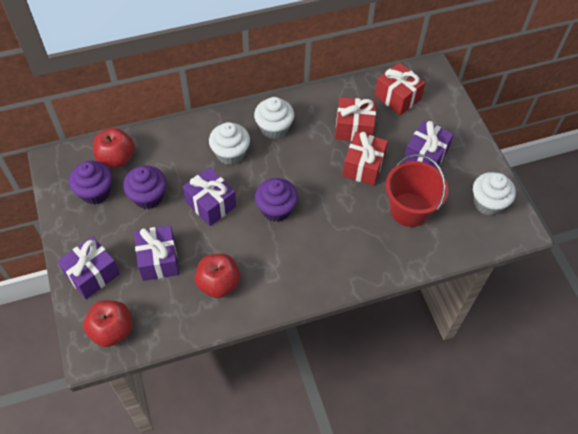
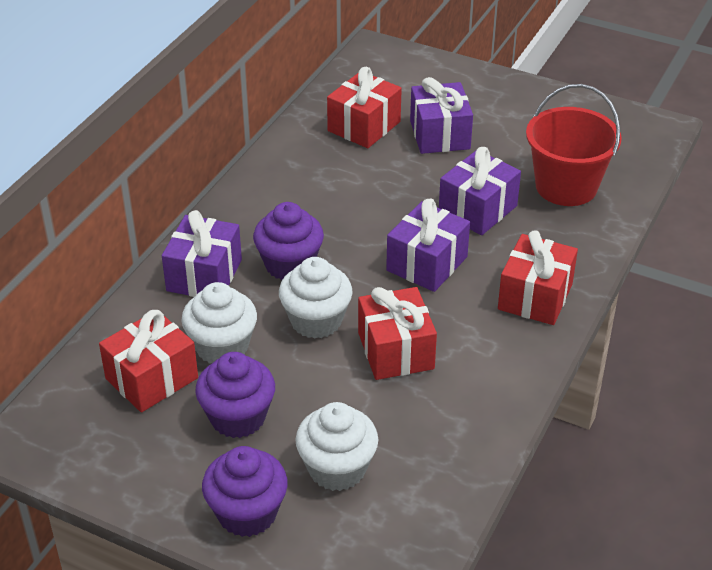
red apple: 3 -> 0
red gift: 3 -> 4

